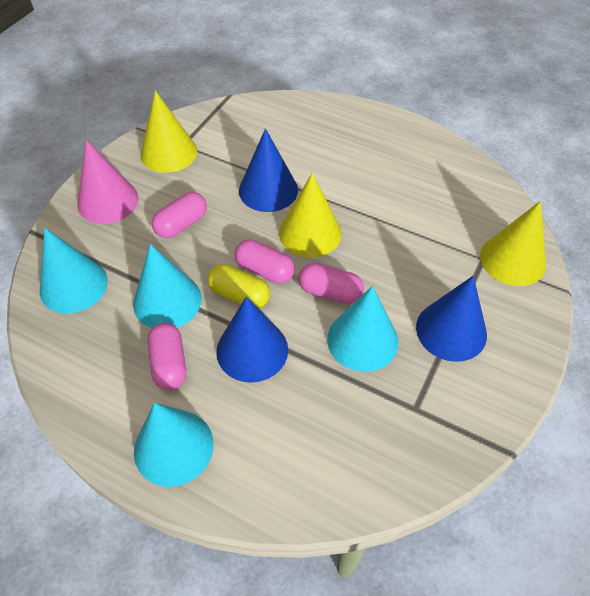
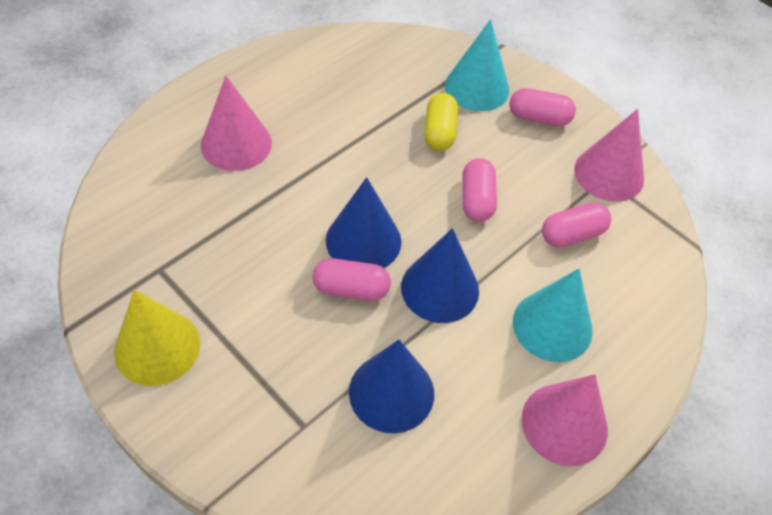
pink cone: 1 -> 3
turquoise cone: 4 -> 2
yellow cone: 3 -> 1

